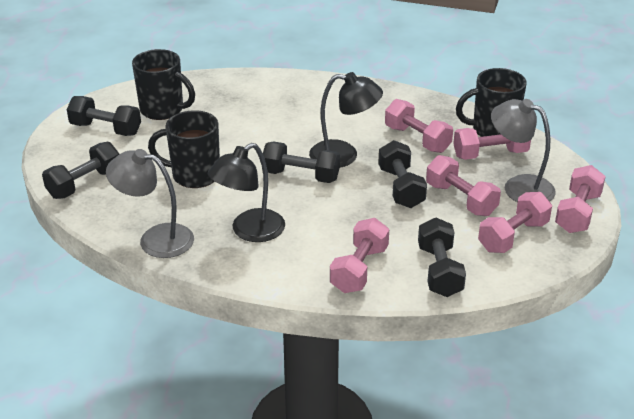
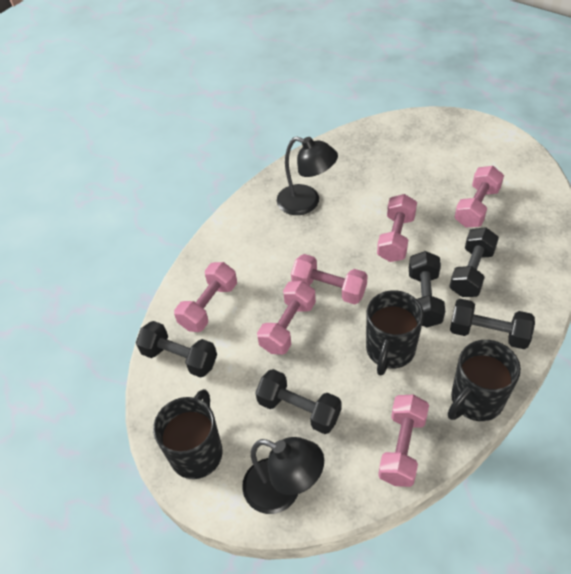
grey lamp: 2 -> 0

